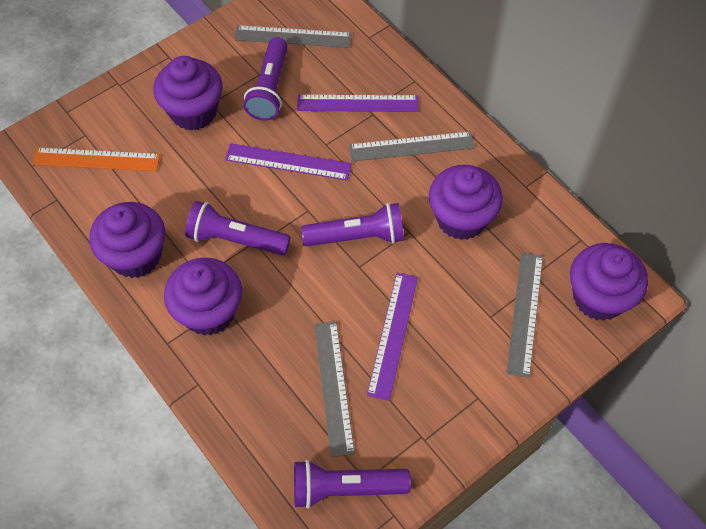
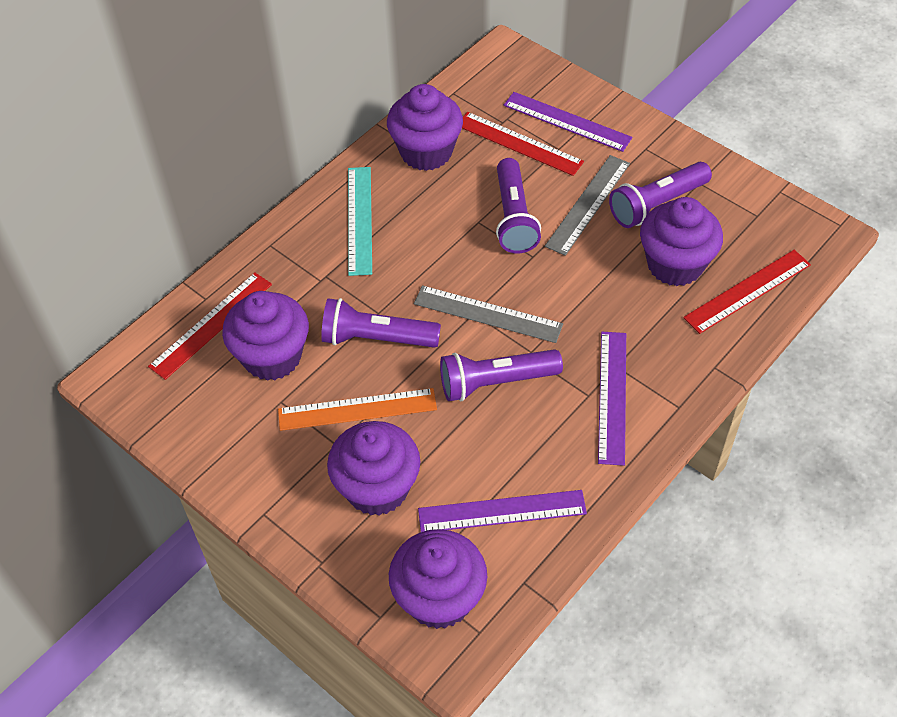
grey ruler: 4 -> 2
red ruler: 0 -> 3
turquoise ruler: 0 -> 1

